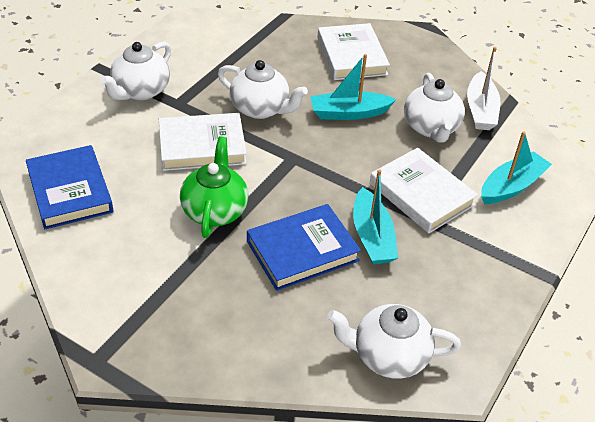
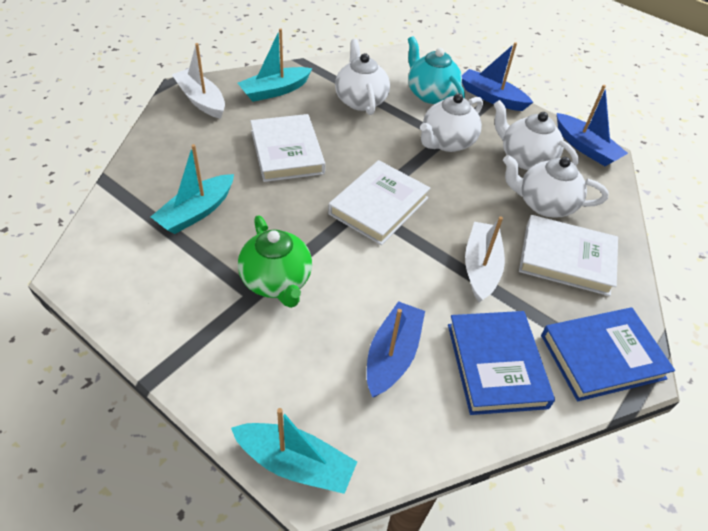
blue boat: 0 -> 3
turquoise teapot: 0 -> 1
white boat: 1 -> 2

